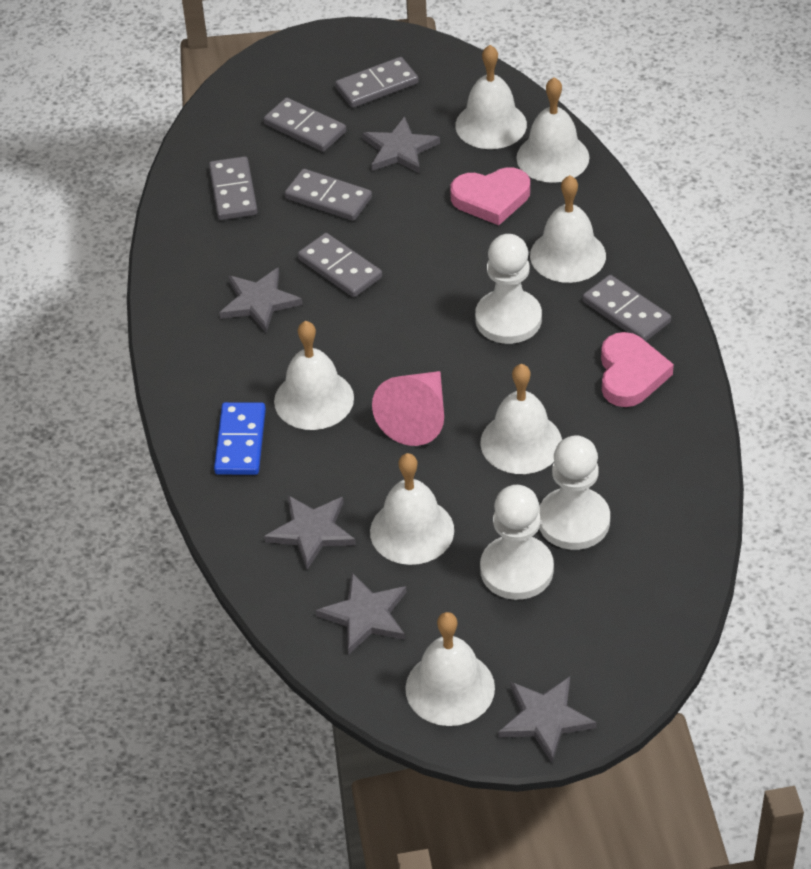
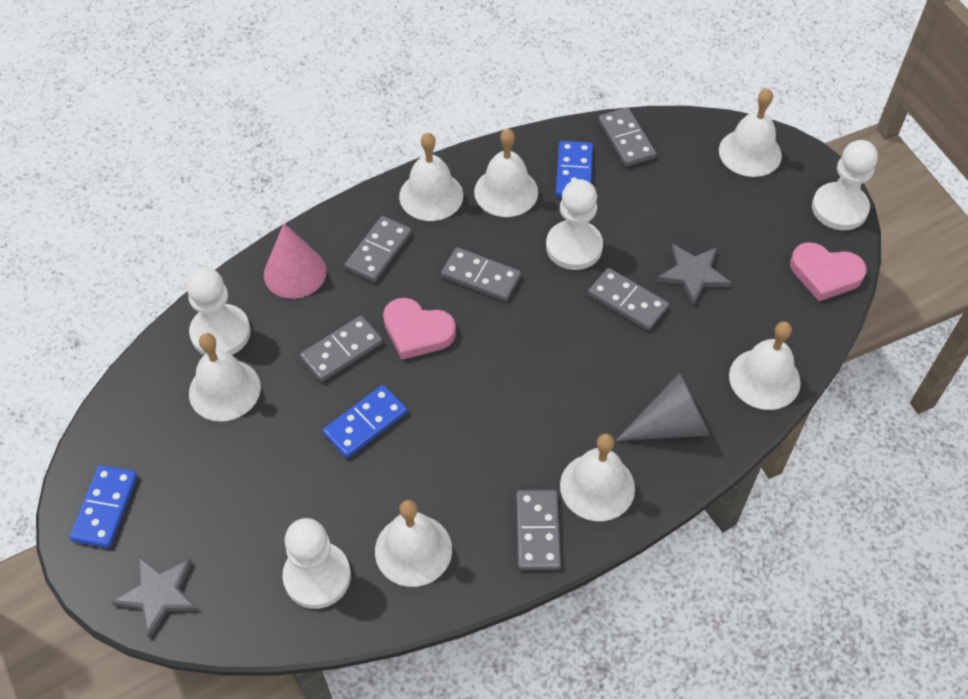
blue domino: 1 -> 3
grey cone: 0 -> 1
grey star: 5 -> 2
white pawn: 3 -> 4

